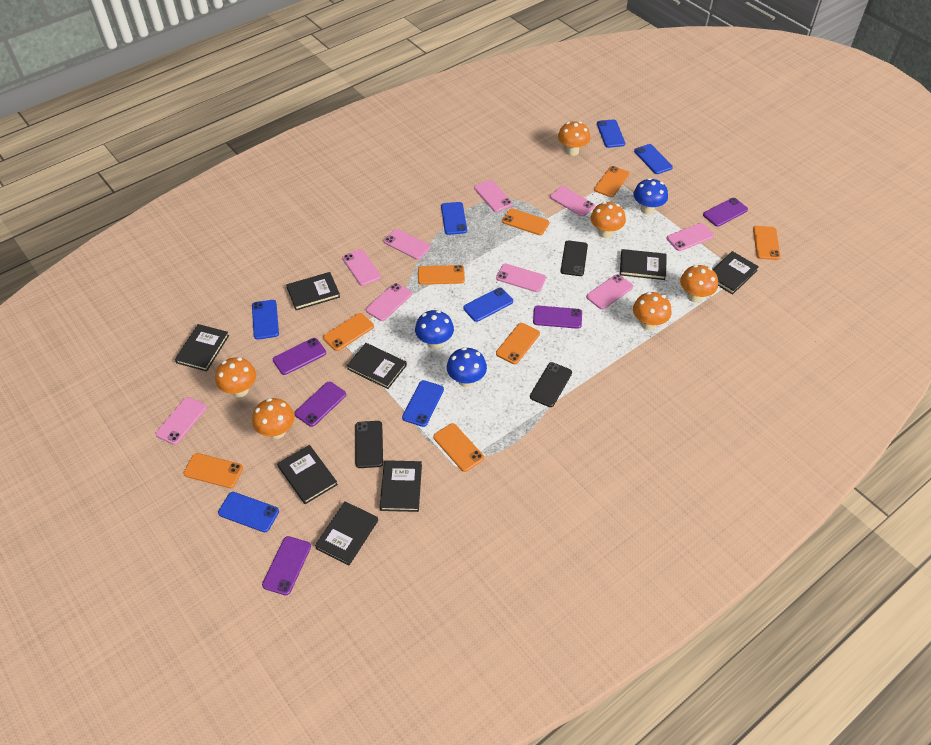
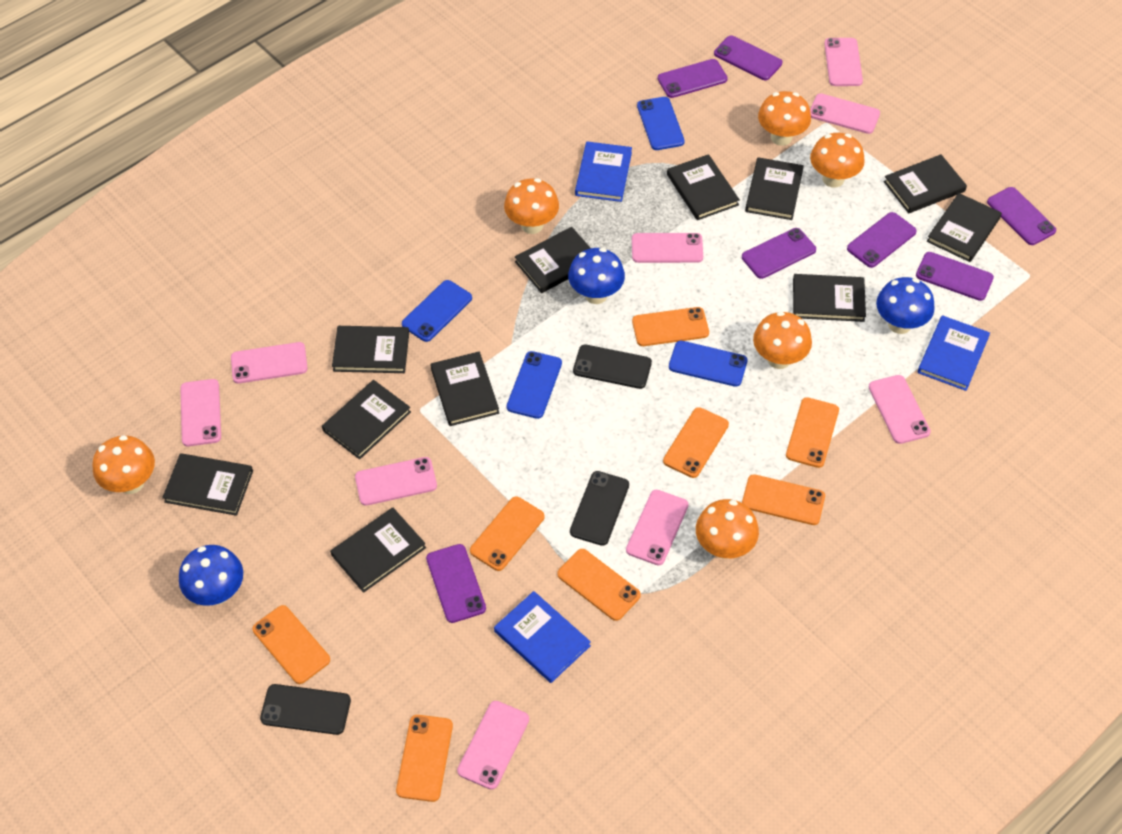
black book: 8 -> 11
blue book: 0 -> 3
blue phone: 7 -> 4
purple phone: 5 -> 7

